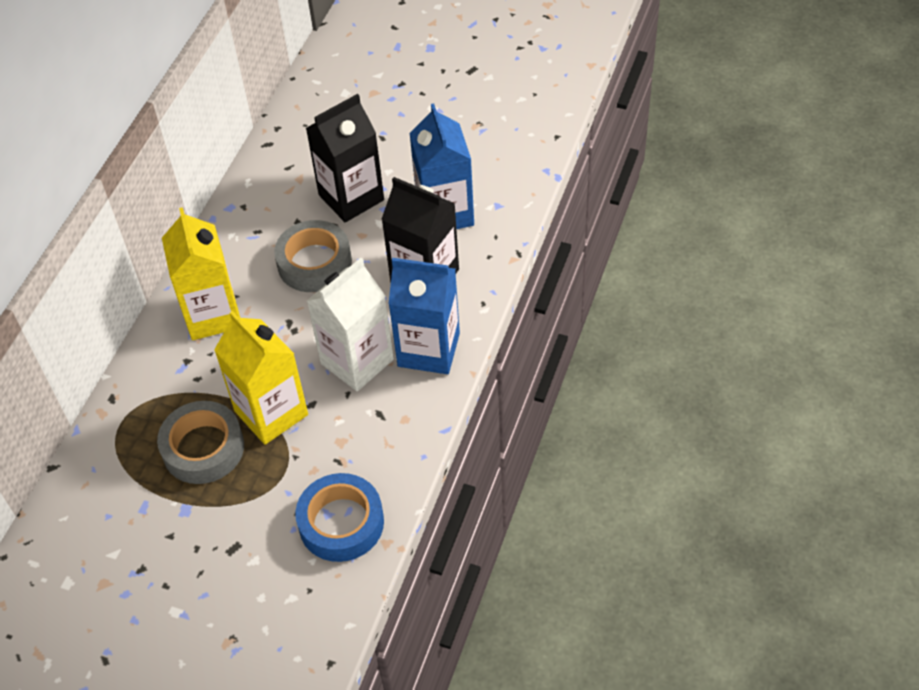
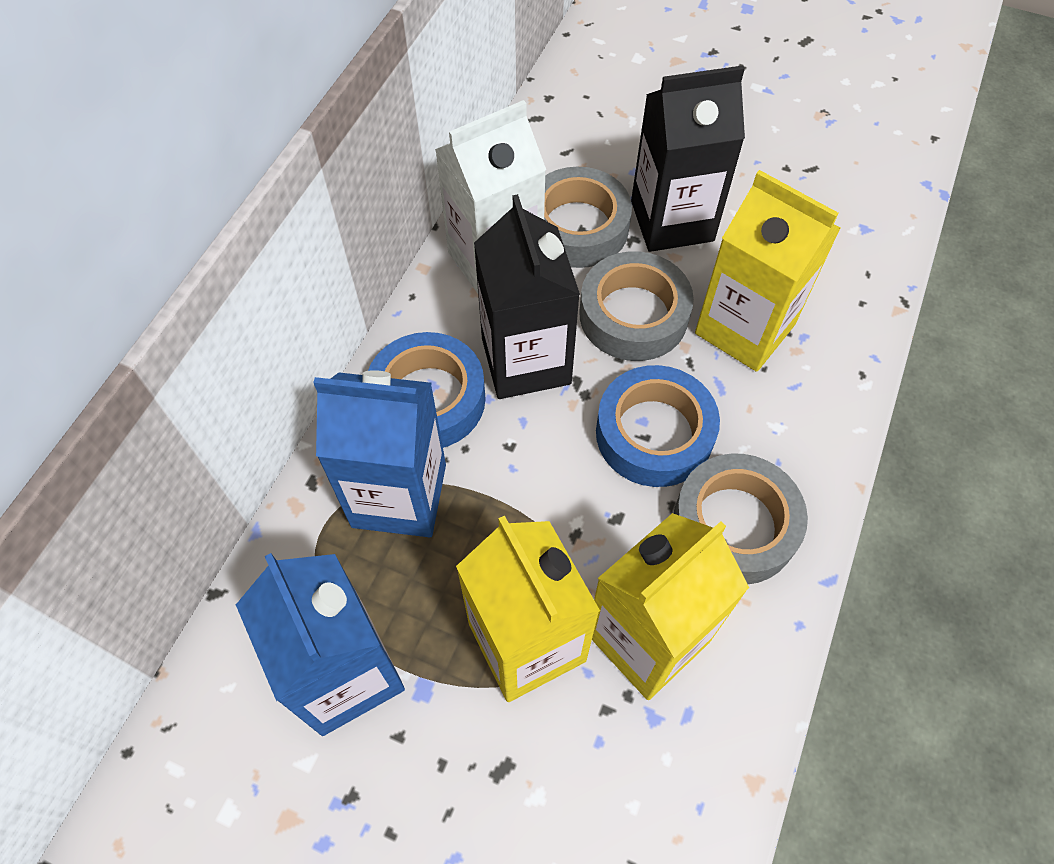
blue tape: 1 -> 2
grey tape: 2 -> 3
yellow carton: 2 -> 3

